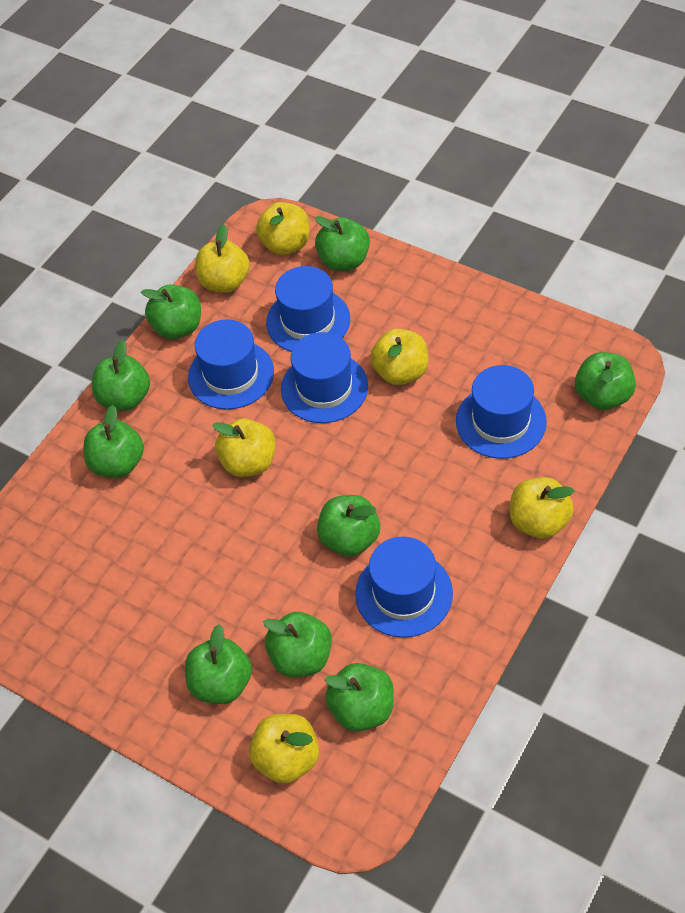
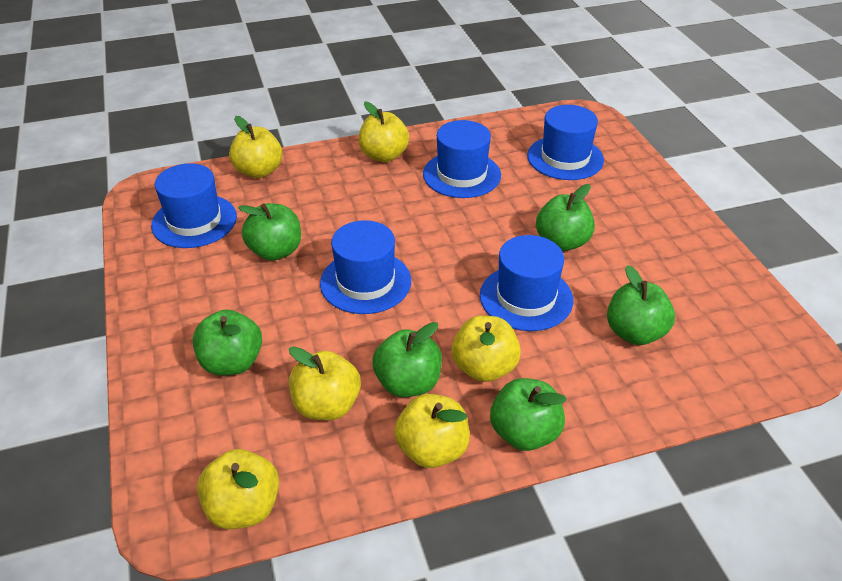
green apple: 9 -> 6

